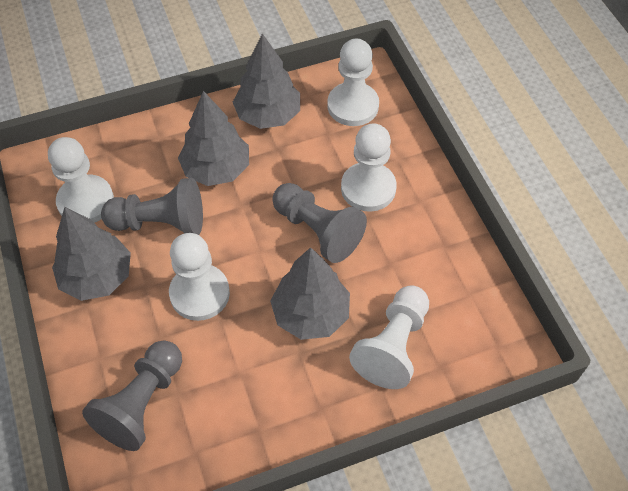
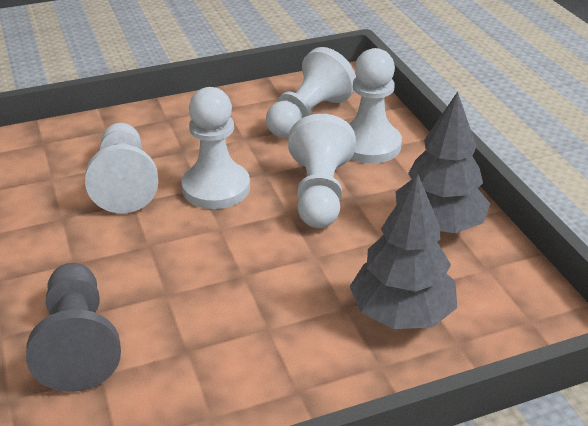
grey pawn: 3 -> 1
grey tree: 4 -> 2

